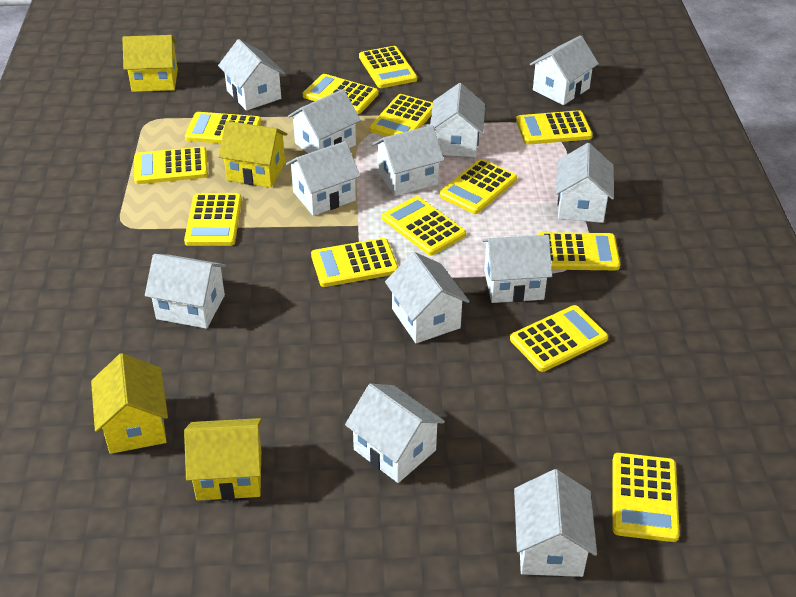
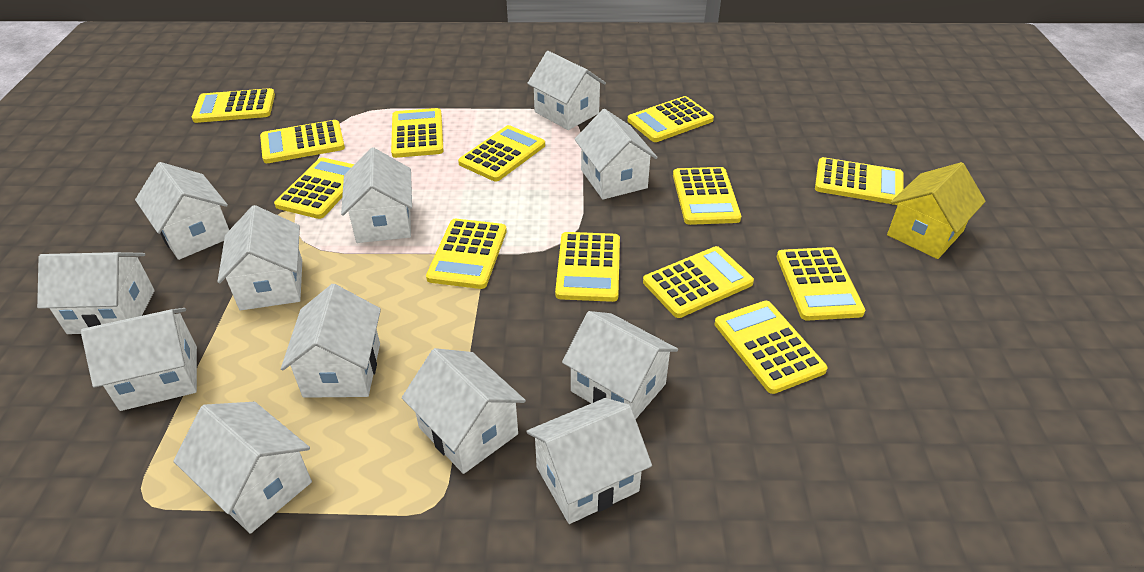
yellow house: 4 -> 1

